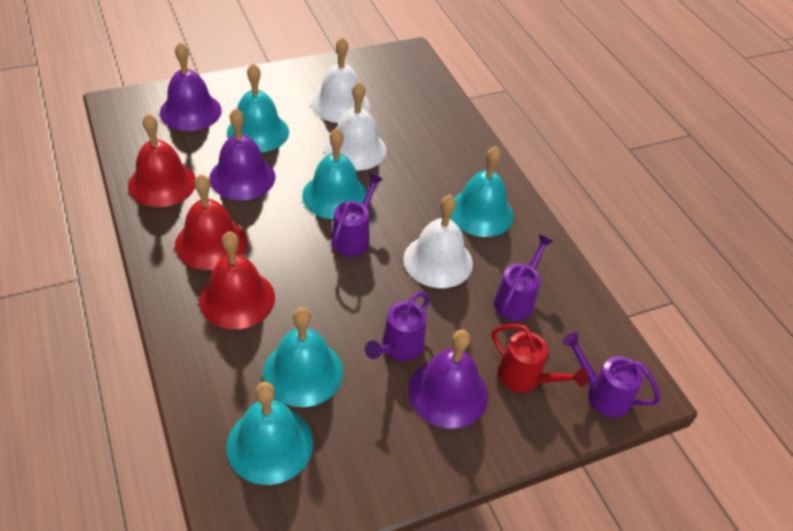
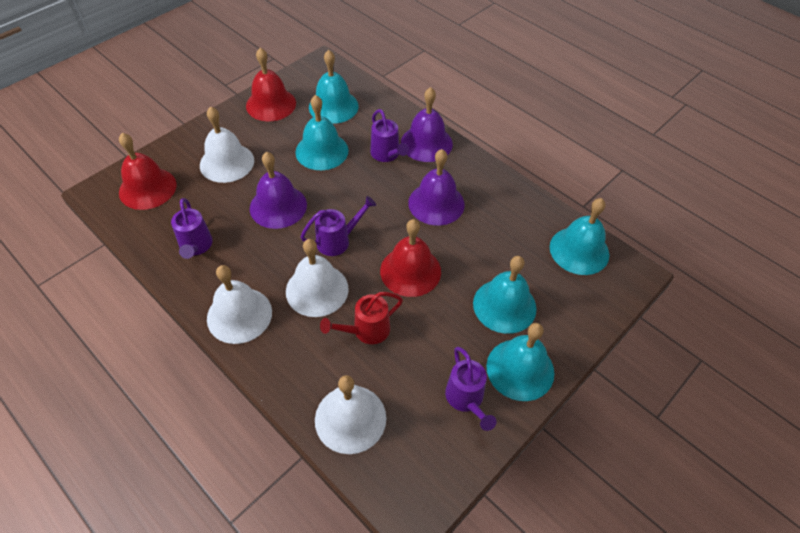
white bell: 3 -> 4

